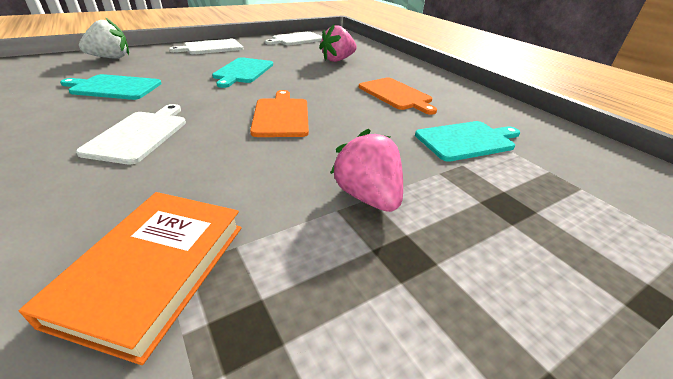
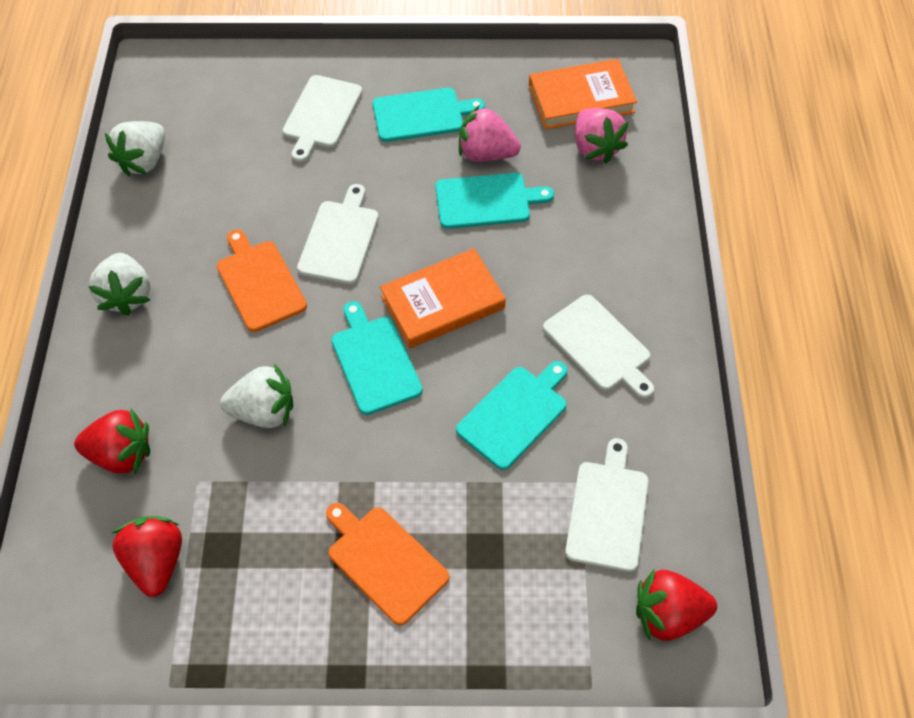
orange book: 1 -> 2
red strawberry: 0 -> 3
turquoise cutting board: 3 -> 4
white cutting board: 3 -> 4
white strawberry: 1 -> 3

